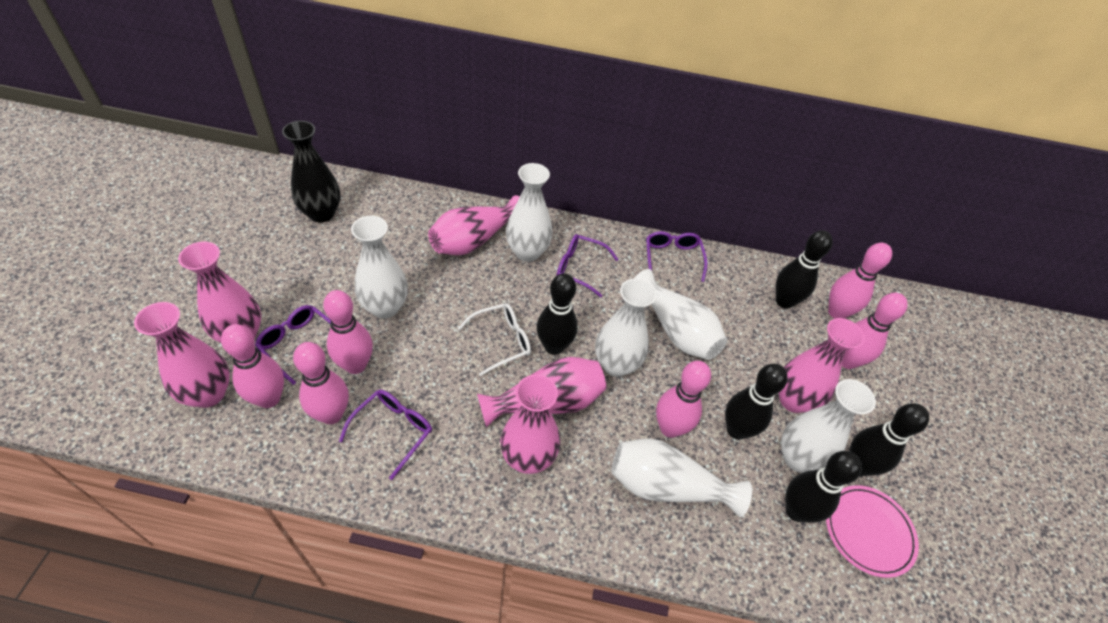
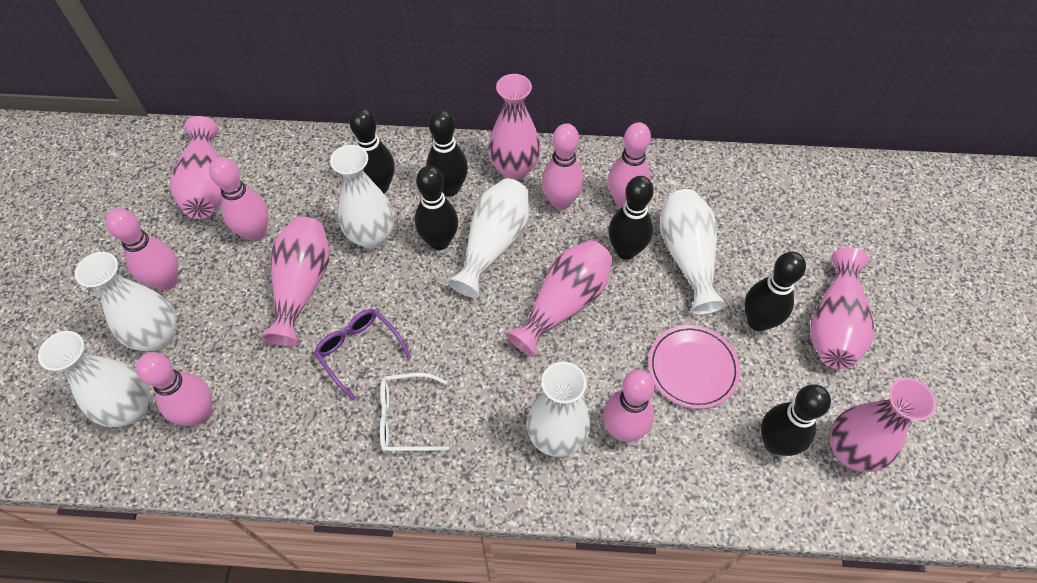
black bowling pin: 5 -> 6
black vase: 1 -> 0
purple glasses: 4 -> 1

